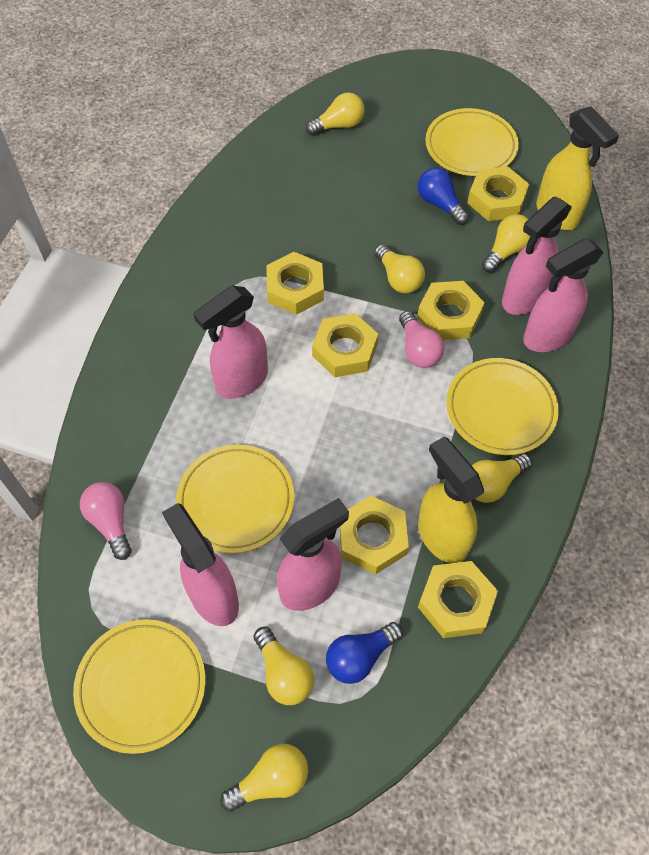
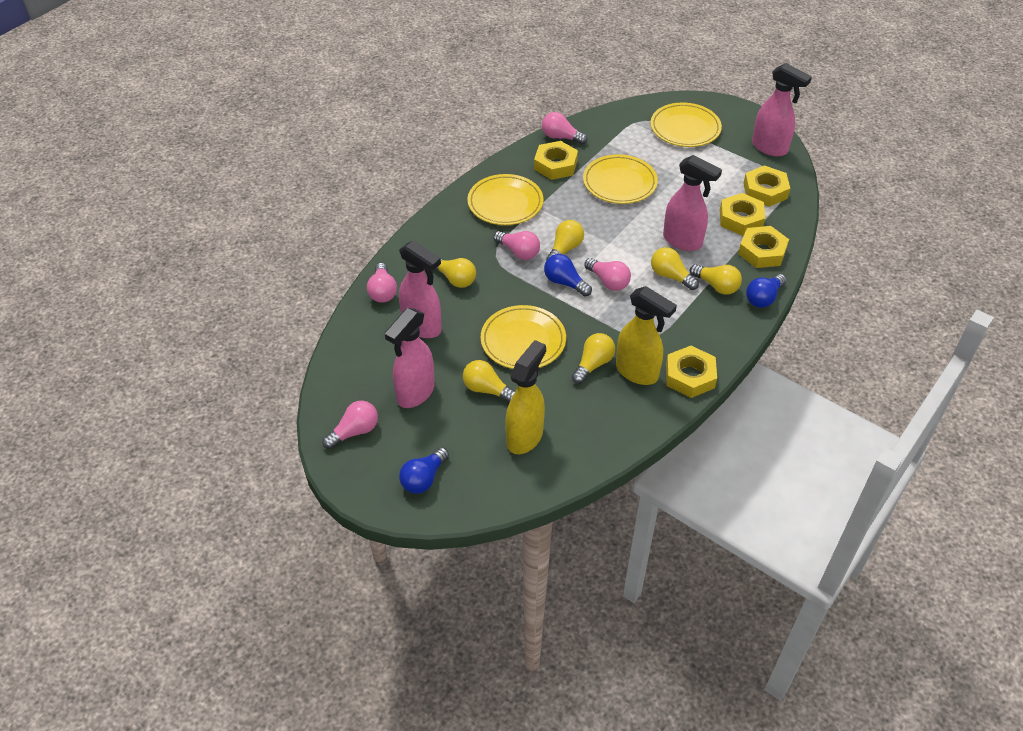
blue light bulb: 2 -> 3
pink light bulb: 2 -> 5
pink spray bottle: 5 -> 4
yellow nut: 6 -> 5

